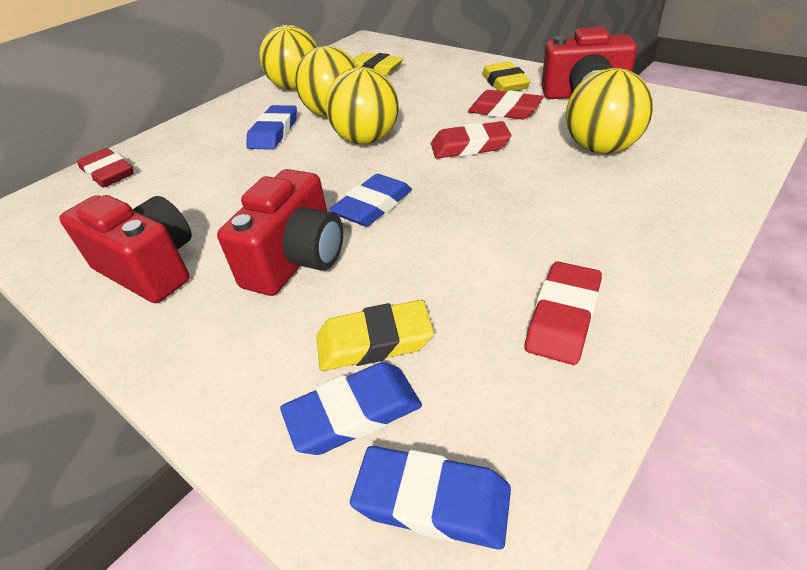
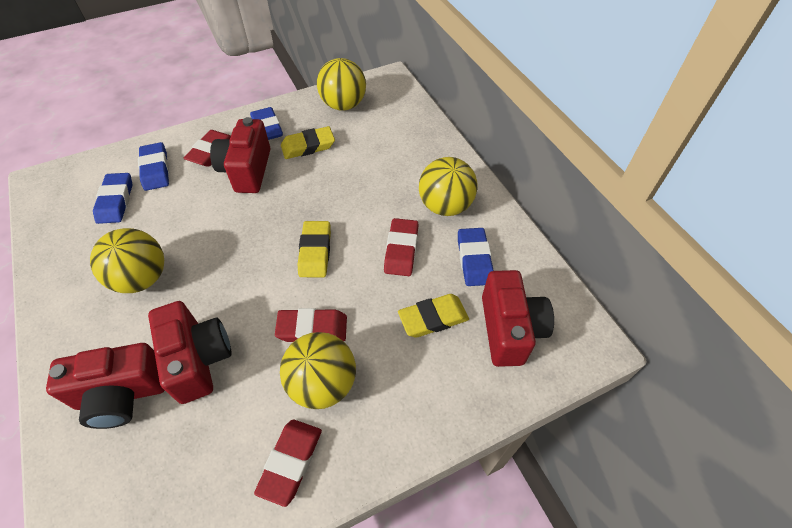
red camera: 3 -> 4

